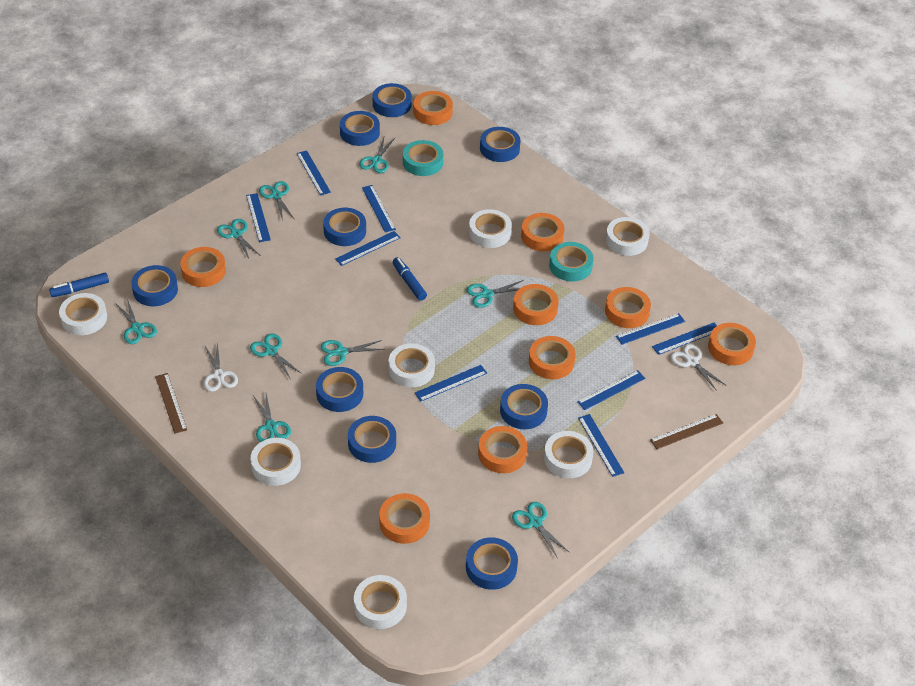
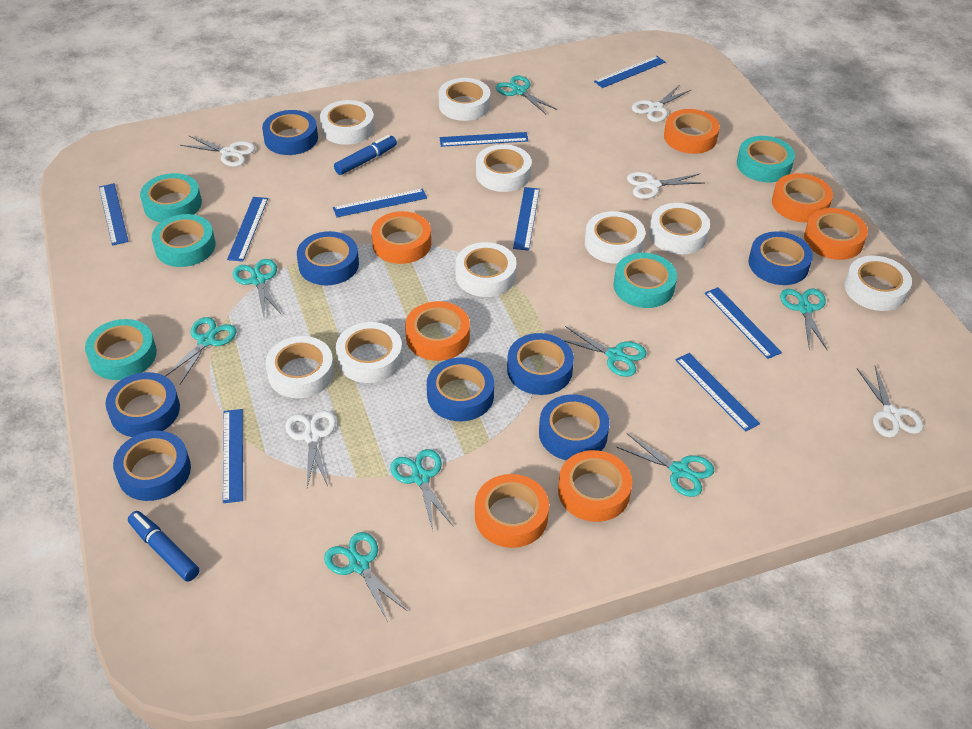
blue tape: 9 -> 8
brown ruler: 2 -> 0
orange tape: 9 -> 7
turquoise scissors: 9 -> 8
turquoise tape: 2 -> 5
white scissors: 2 -> 5
white tape: 7 -> 9

